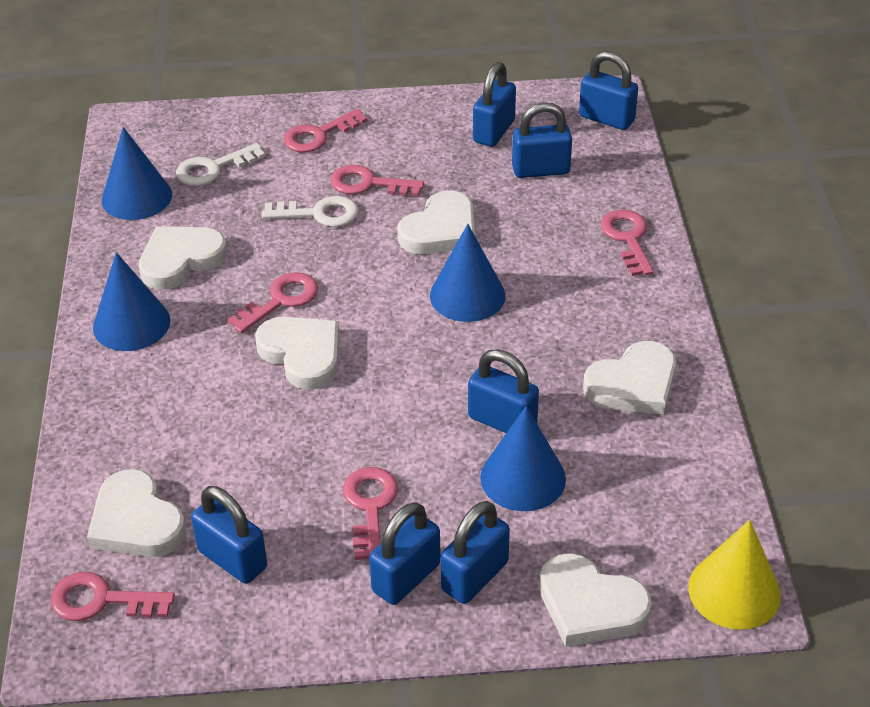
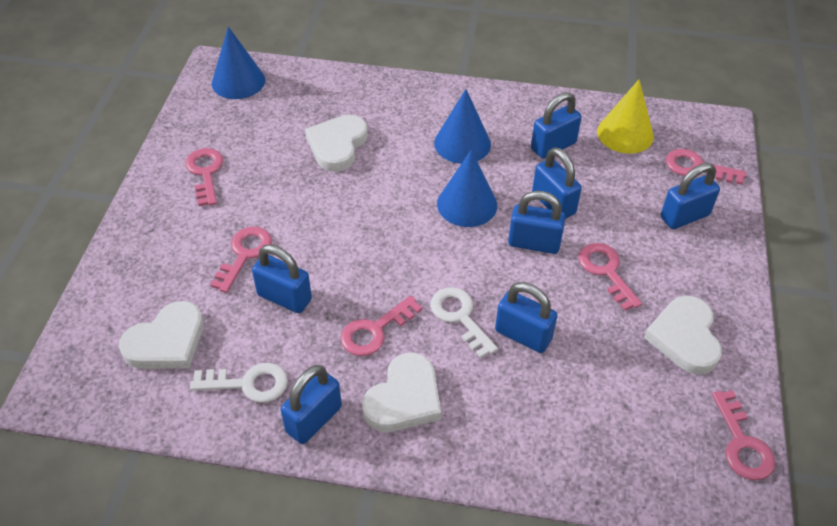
blue cone: 4 -> 3
white heart: 6 -> 4

